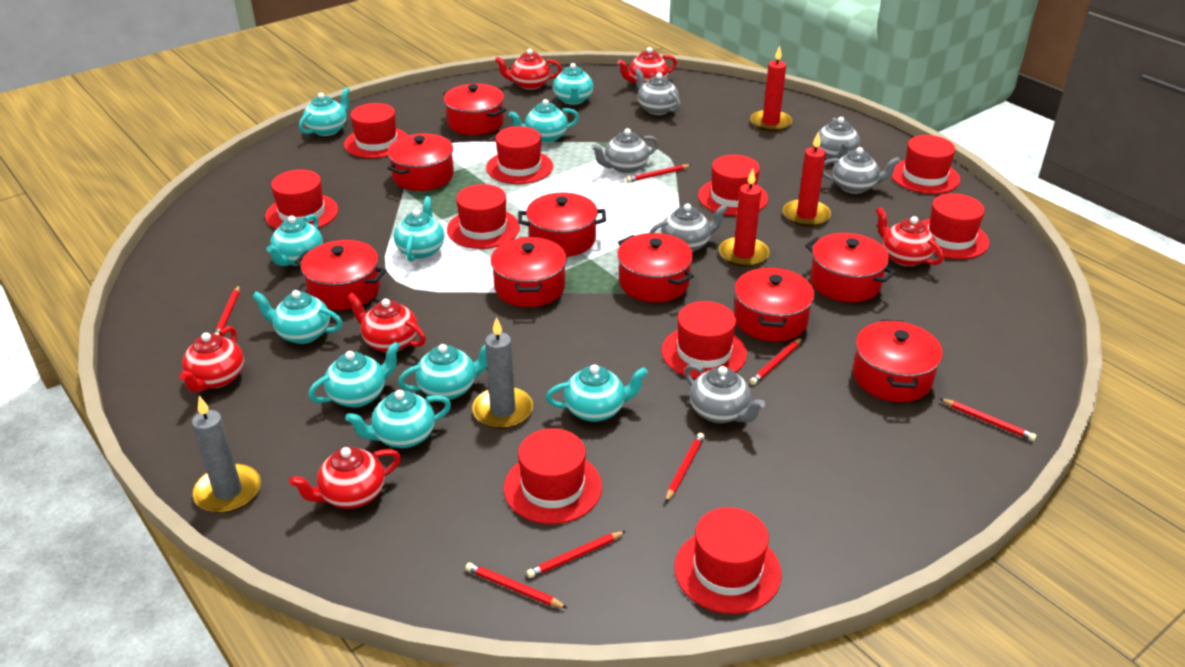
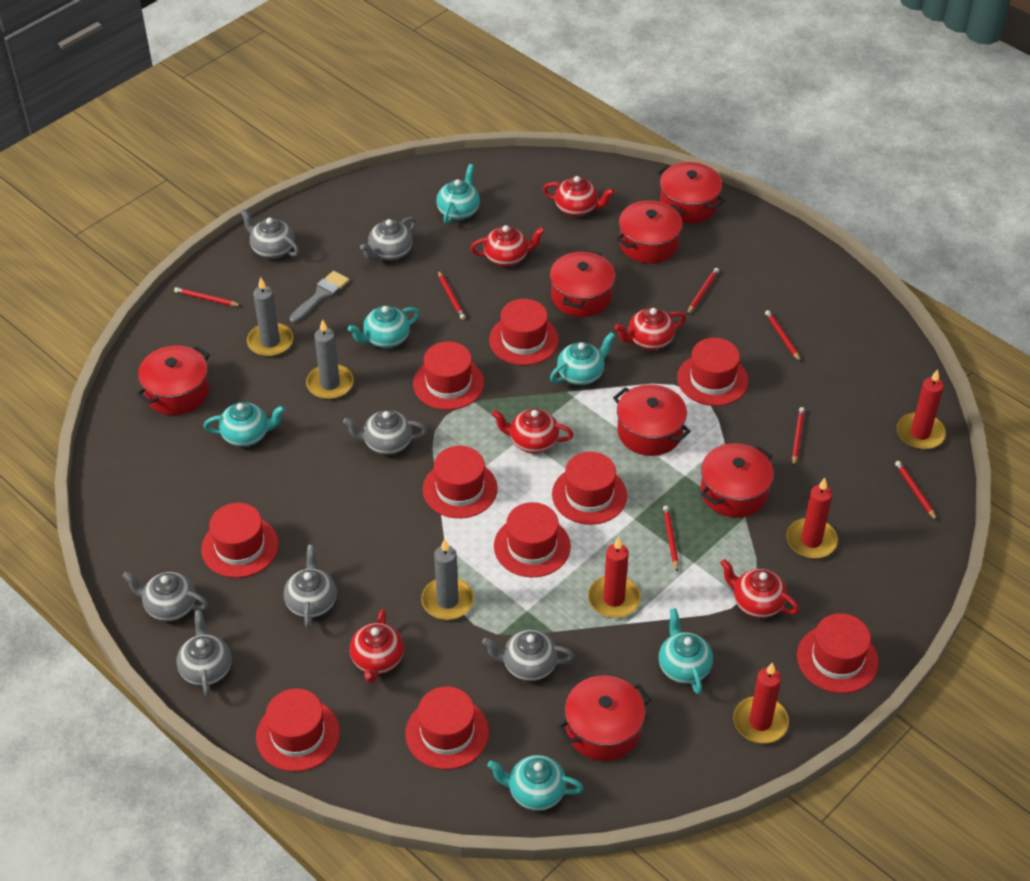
grey brush: 0 -> 1
grey candle: 2 -> 3
grey teapot: 6 -> 7
red candle: 3 -> 4
red pot: 9 -> 7
turquoise teapot: 10 -> 6

